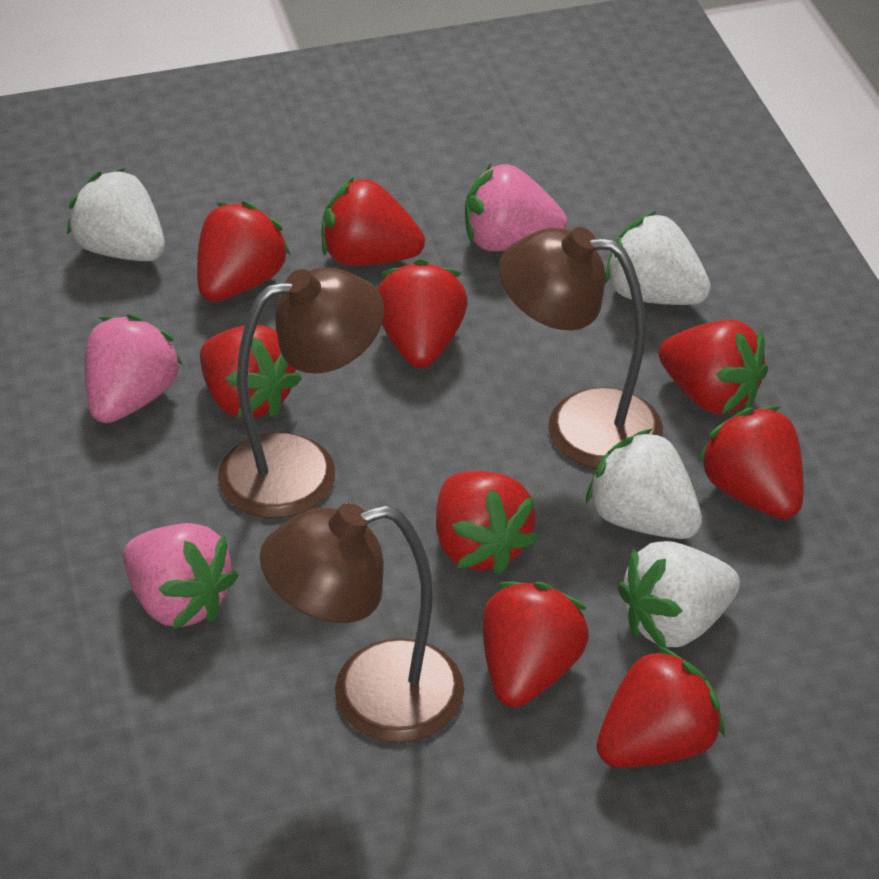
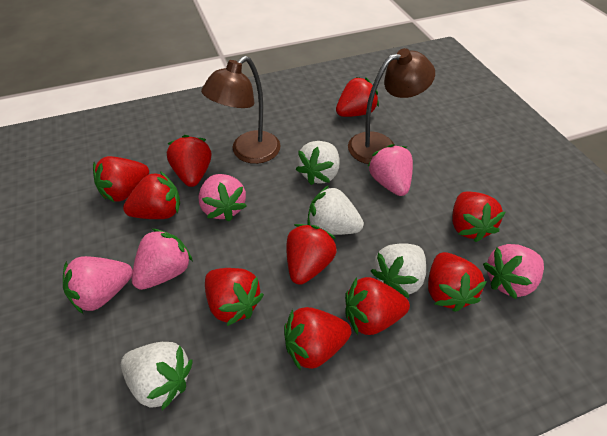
brown lamp: 3 -> 2
pink strawberry: 3 -> 5
red strawberry: 9 -> 10

